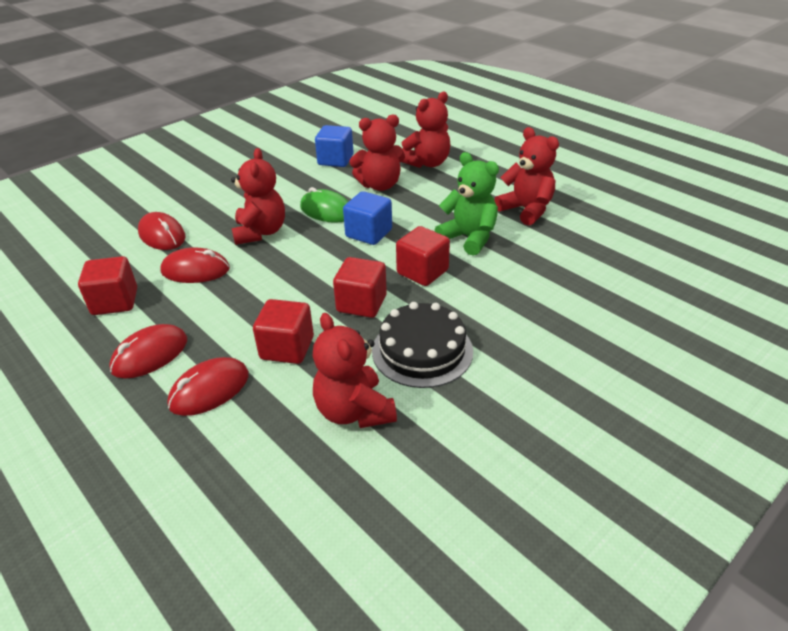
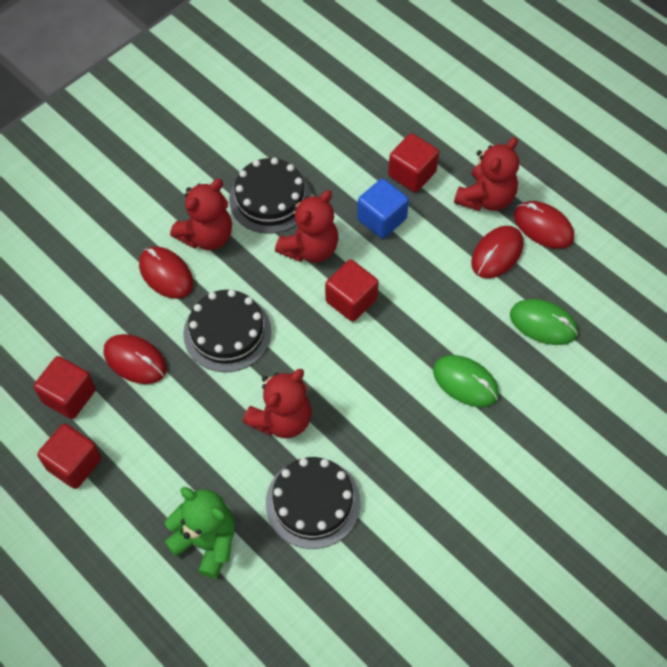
black cake: 1 -> 3
blue cube: 2 -> 1
green mouse: 1 -> 2
red teddy bear: 5 -> 4

